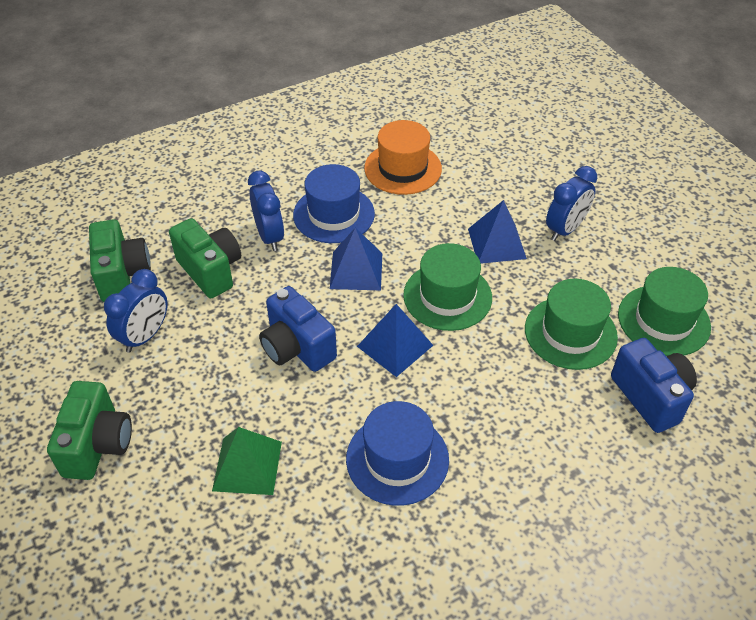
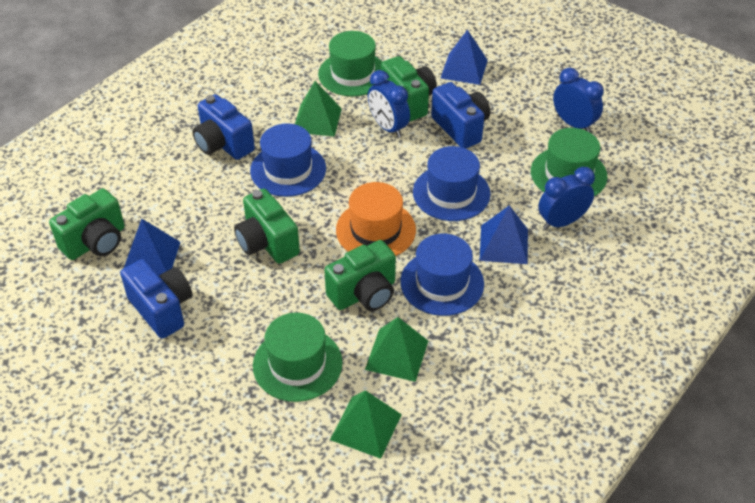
blue camera: 2 -> 3
blue hat: 2 -> 3
green camera: 3 -> 4
green pyramid: 1 -> 3

